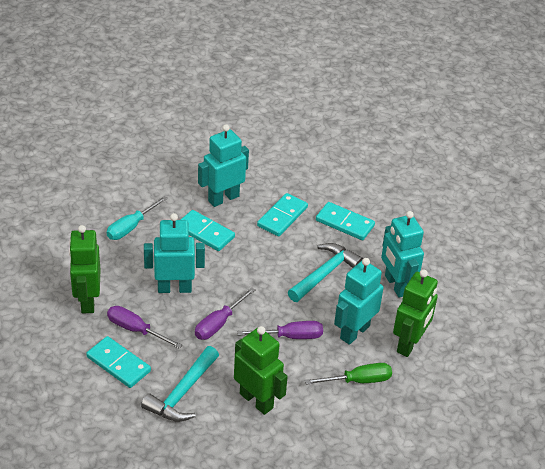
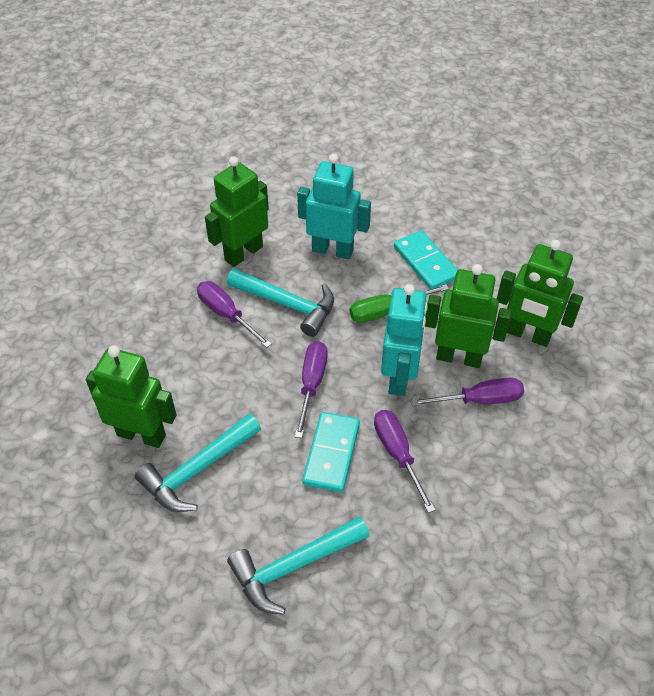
green robot: 3 -> 4
purple screwdriver: 3 -> 4
turquoise domino: 4 -> 2
turquoise hammer: 2 -> 3
turquoise robot: 4 -> 2
turquoise screwdriver: 1 -> 0

